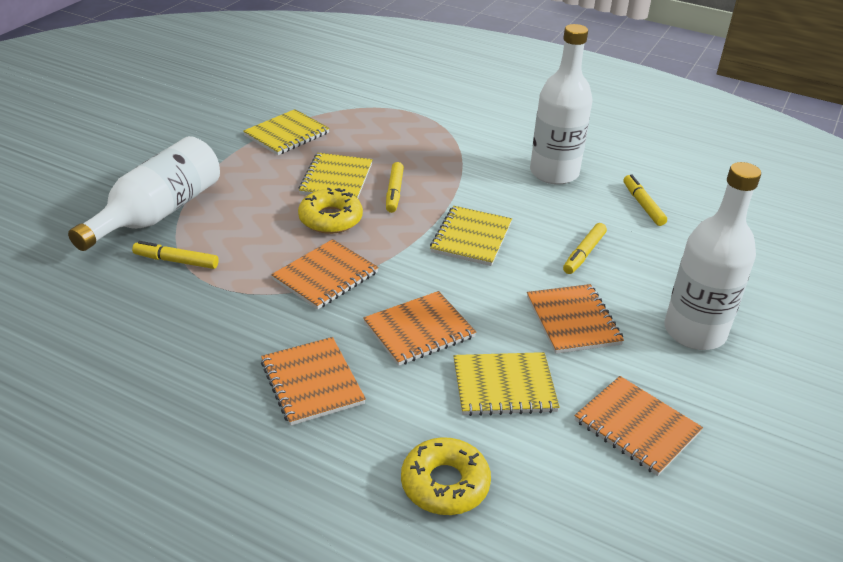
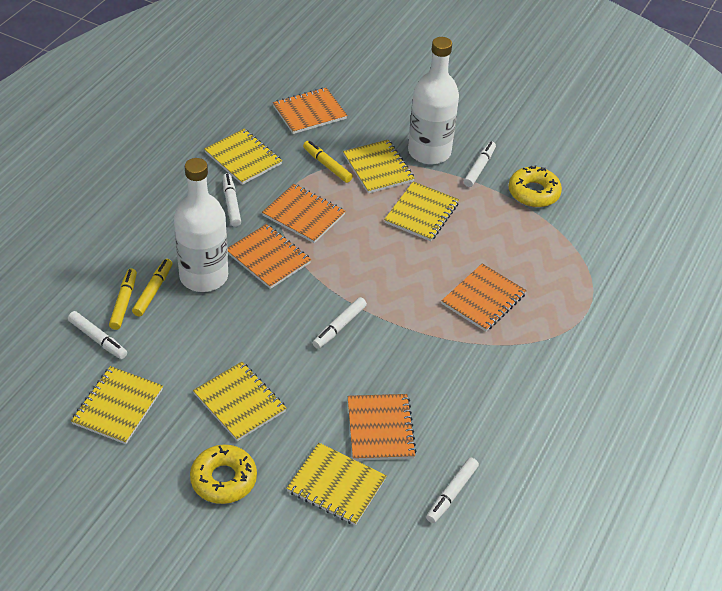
white bottle: 3 -> 2
white marker: 0 -> 5
yellow marker: 4 -> 3
yellow notebook: 4 -> 6

